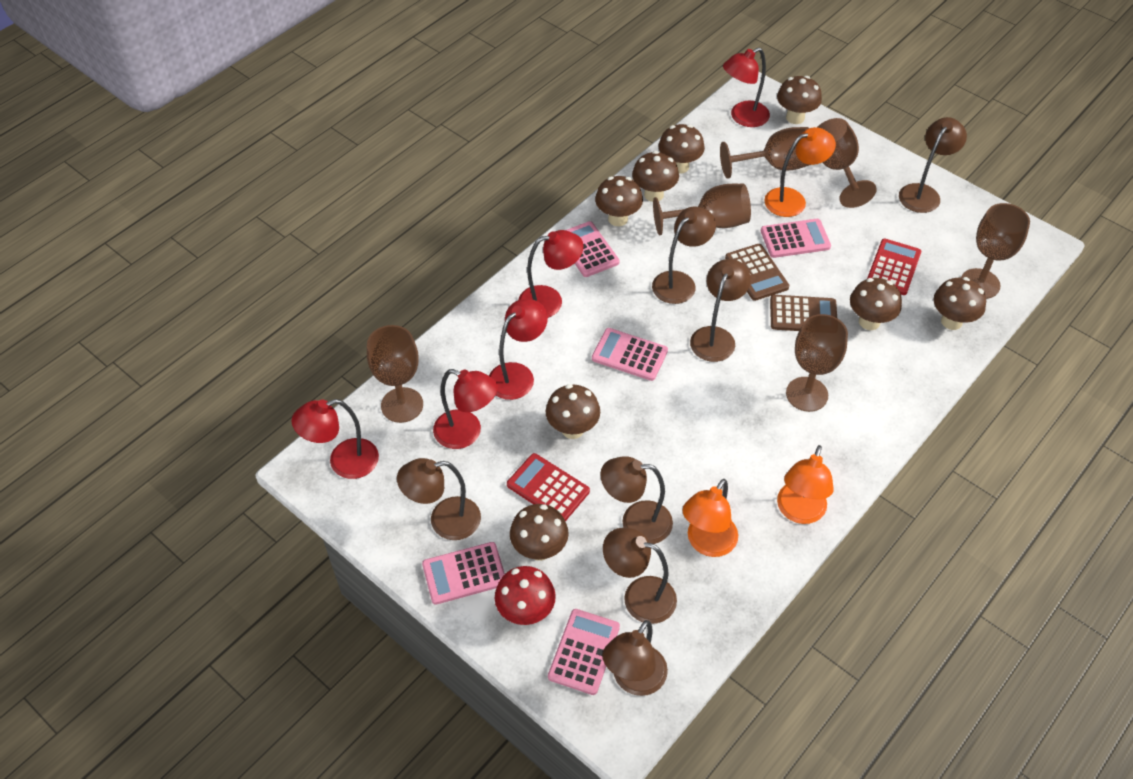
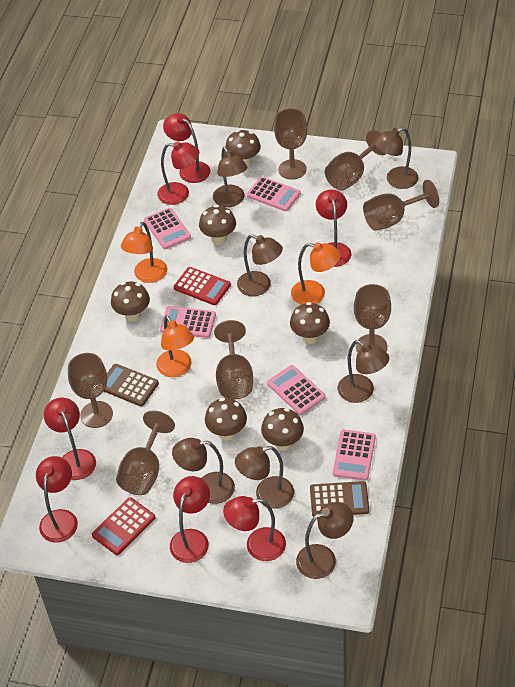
brown goblet: 6 -> 7
brown mushroom: 8 -> 6
red lamp: 5 -> 7
red mushroom: 1 -> 0

